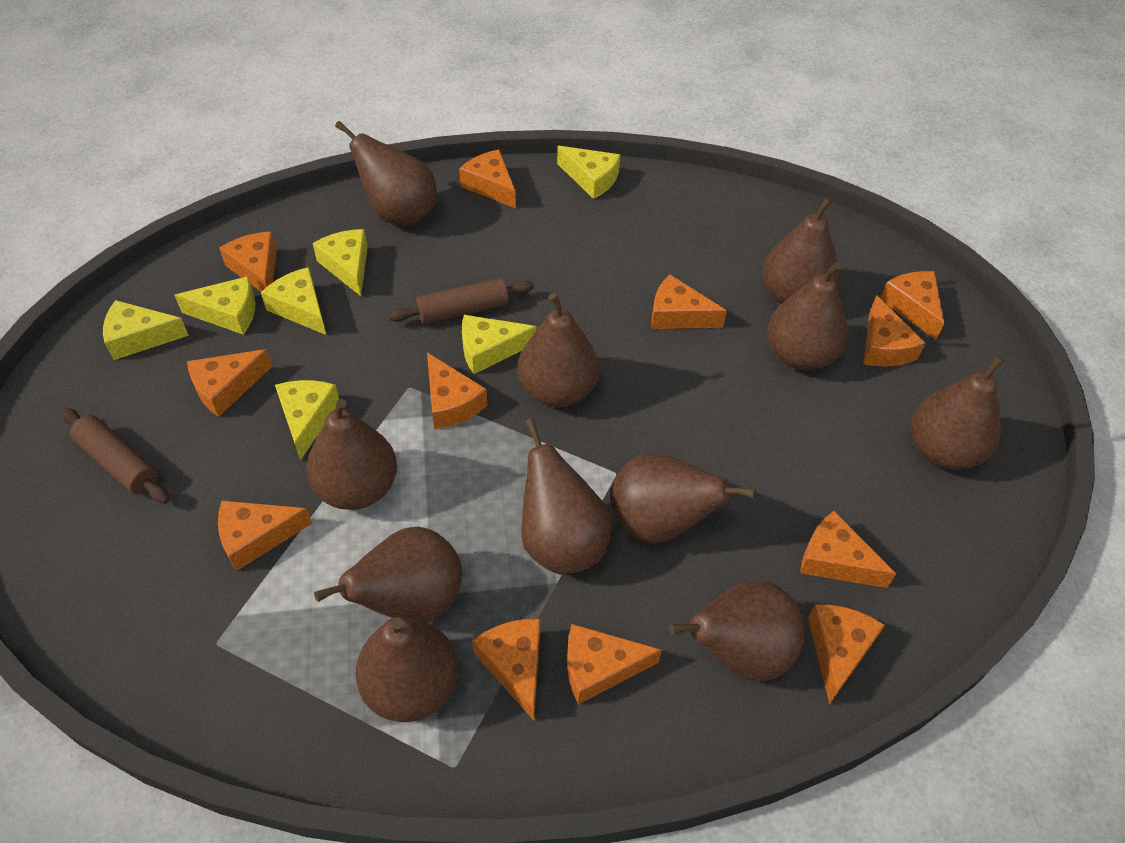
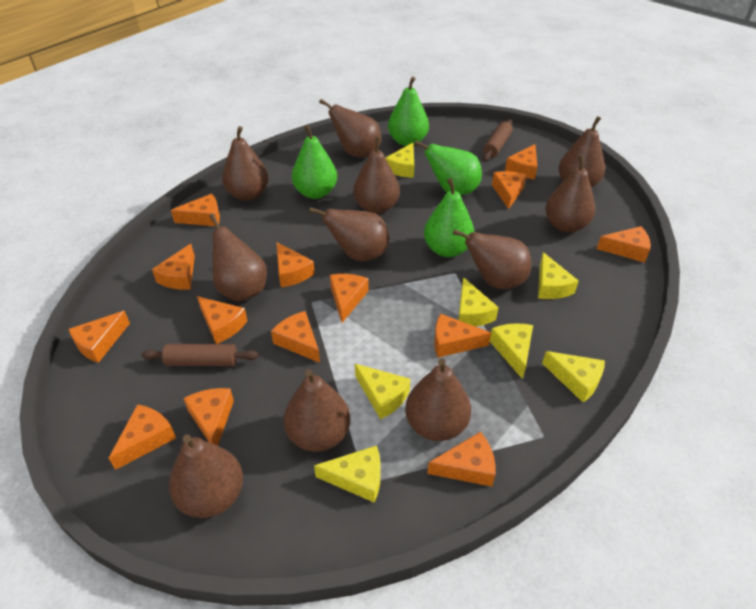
green pear: 0 -> 4
orange cheese: 12 -> 14

